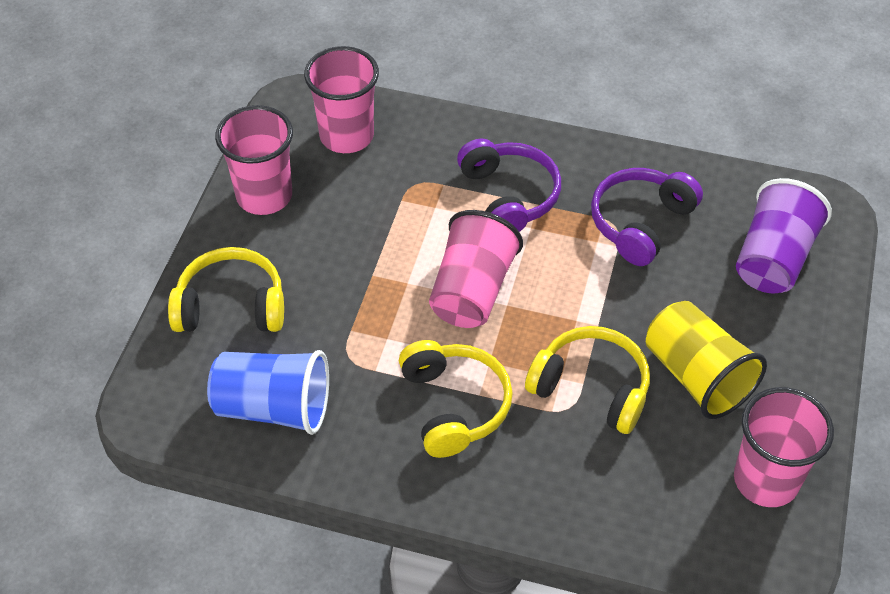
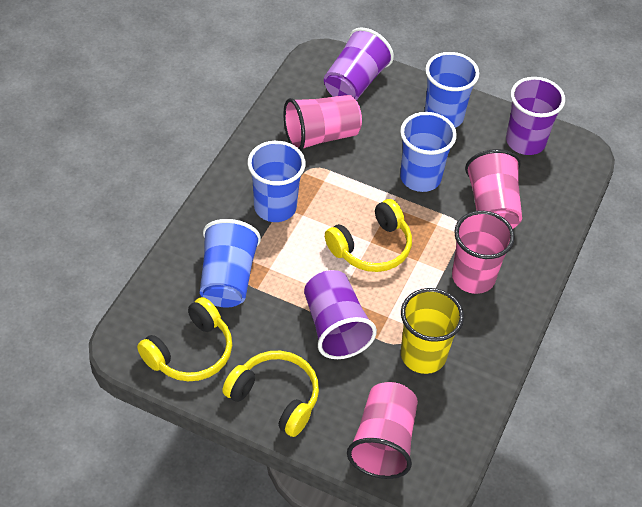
blue cup: 1 -> 4
purple cup: 1 -> 3
purple headphones: 2 -> 0

